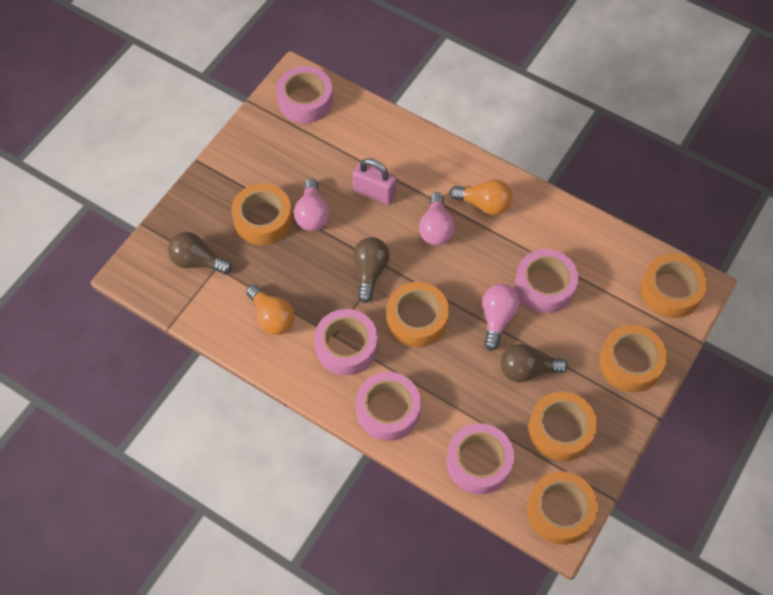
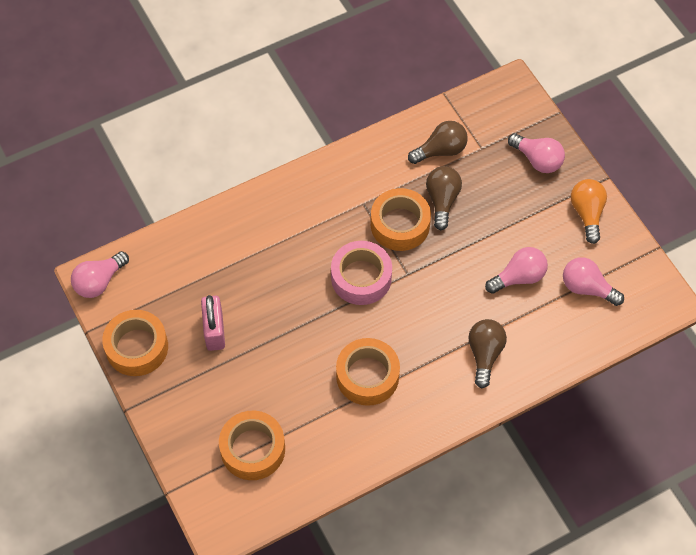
orange light bulb: 2 -> 1
orange tape: 6 -> 4
pink light bulb: 3 -> 4
pink tape: 5 -> 1

